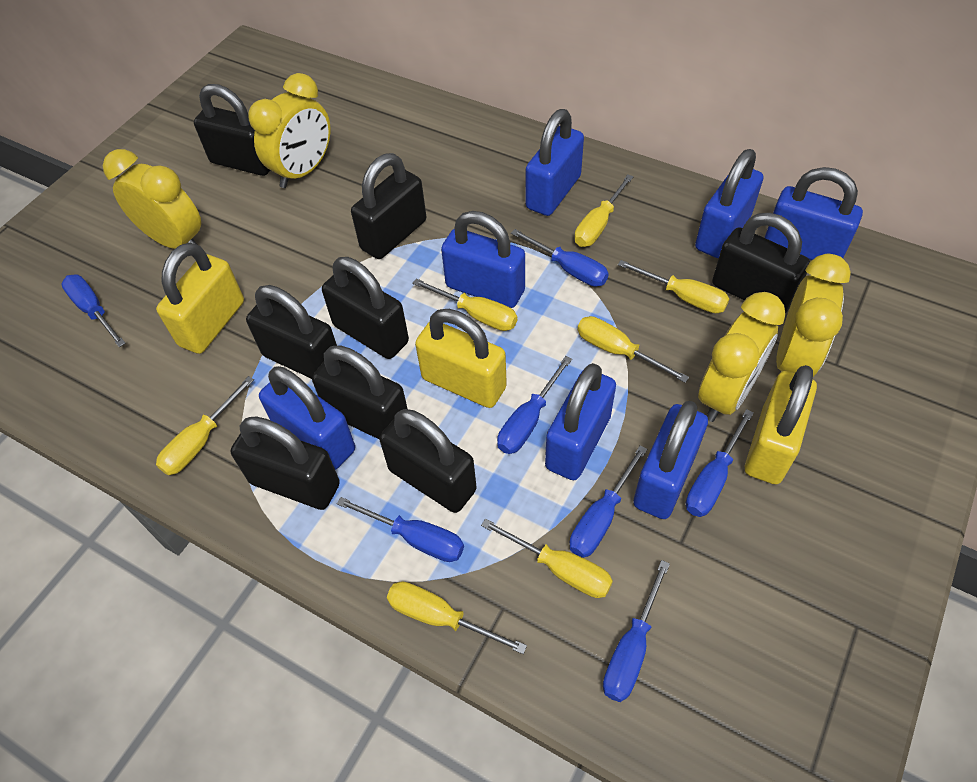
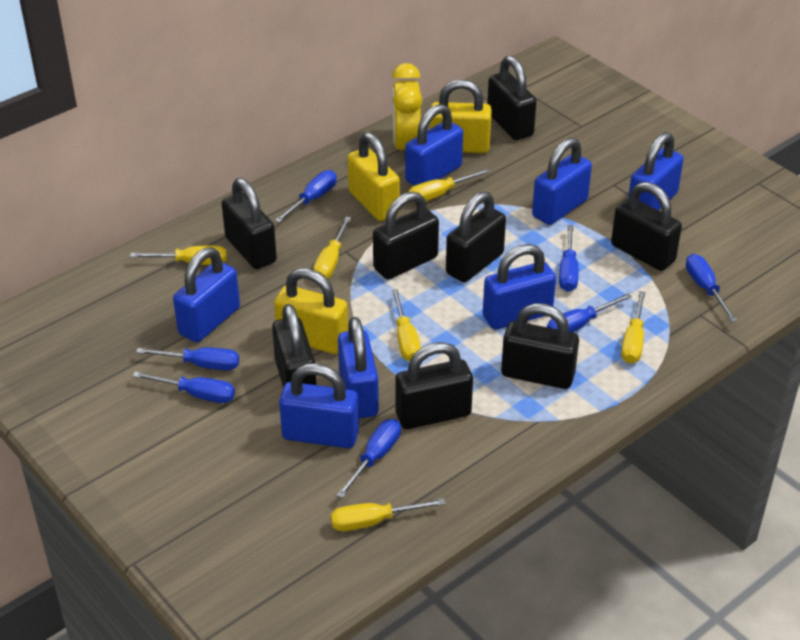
yellow clock: 4 -> 1
yellow screwdriver: 7 -> 6

